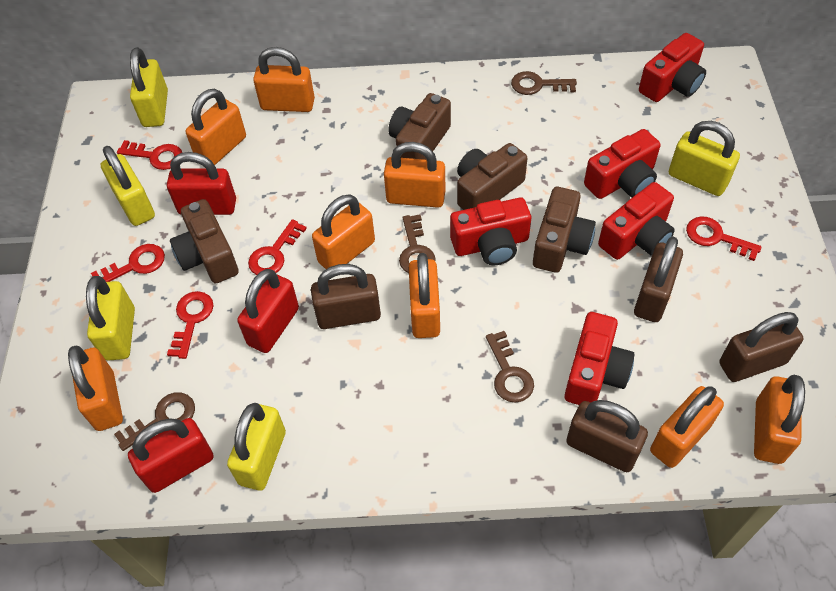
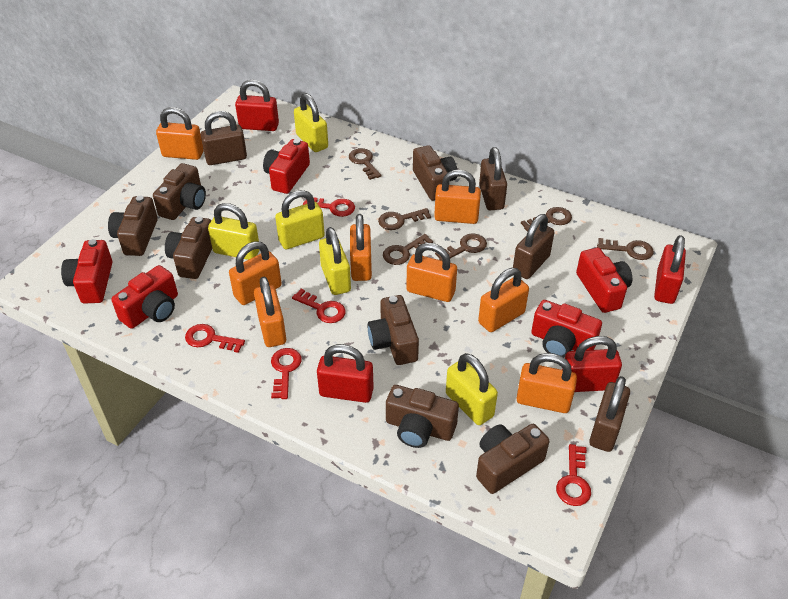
brown camera: 4 -> 7
brown key: 4 -> 6
red padlock: 3 -> 4

